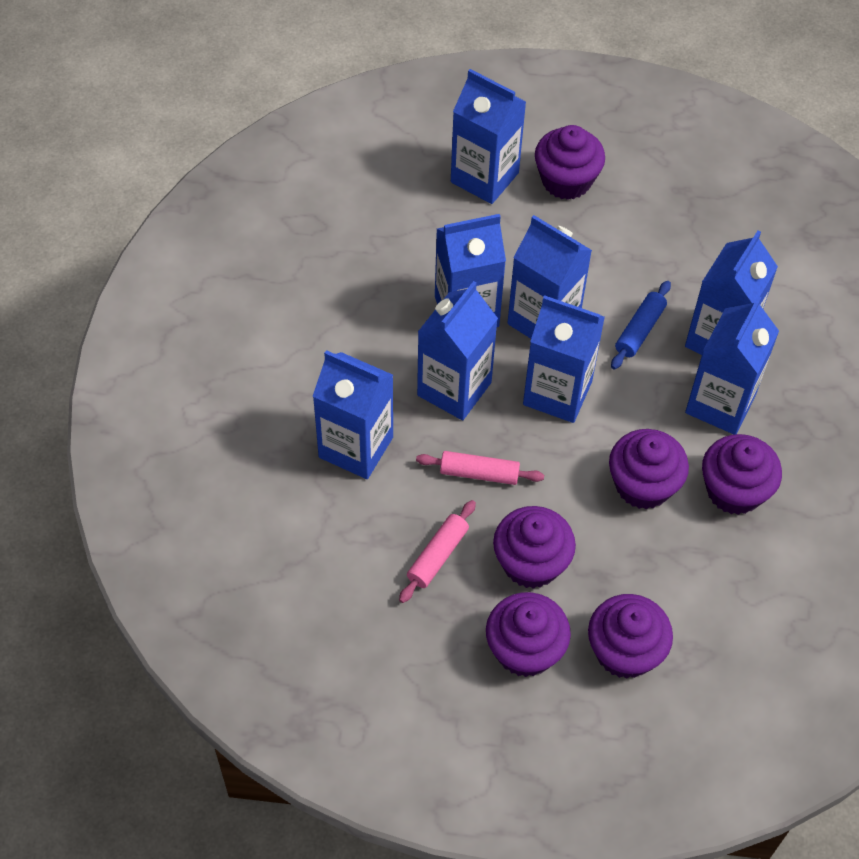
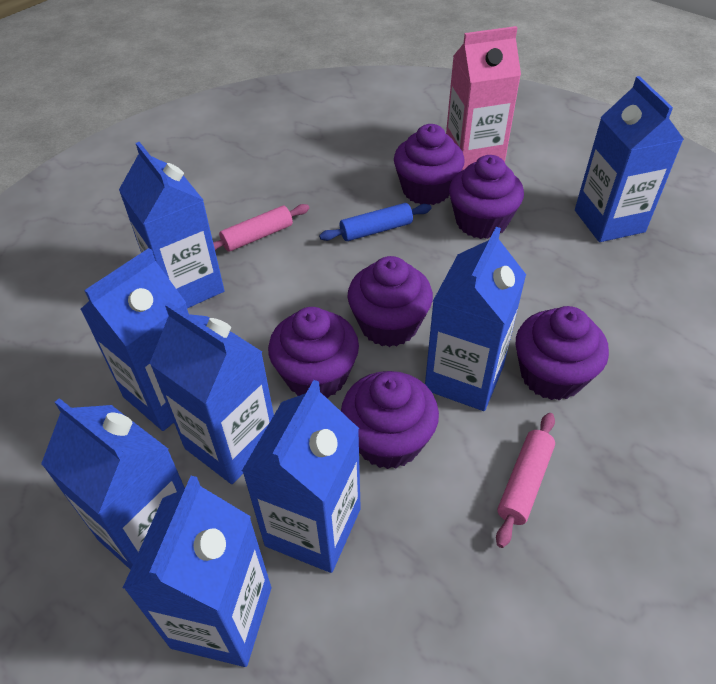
pink carton: 0 -> 1

